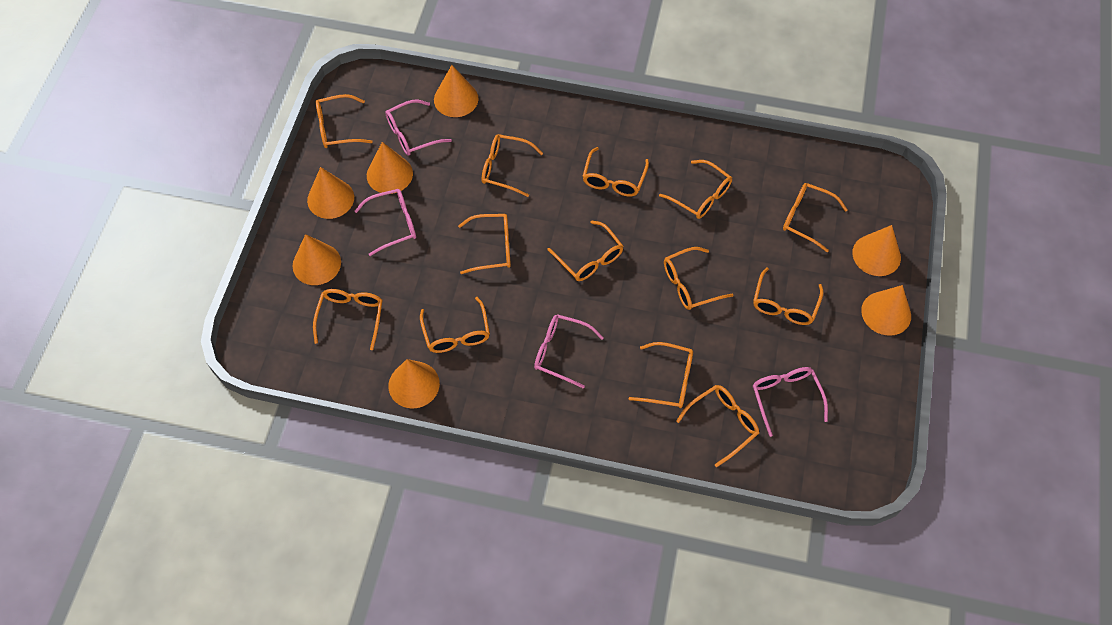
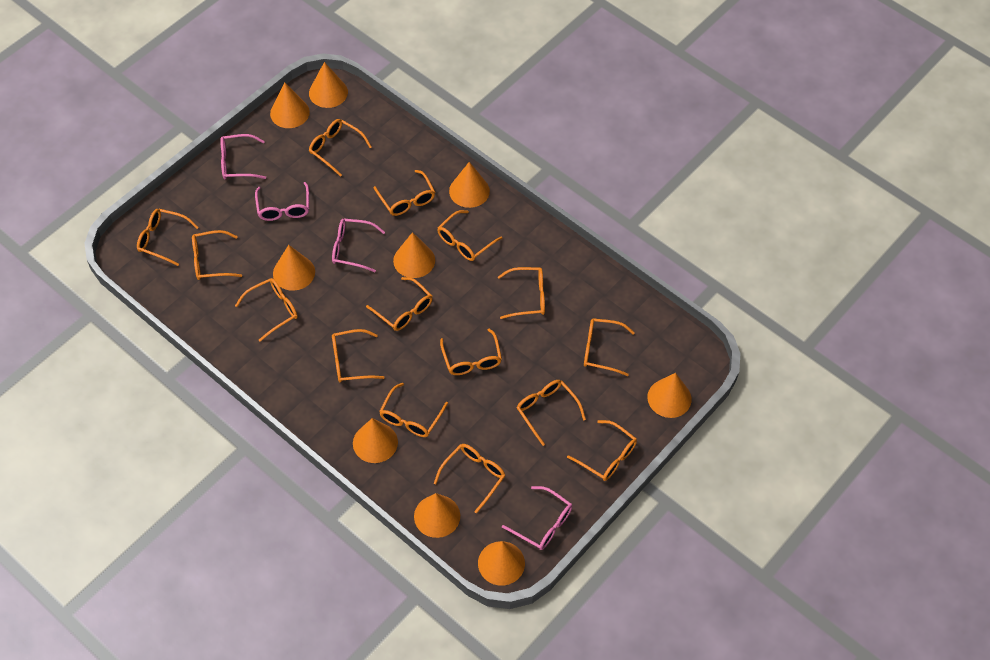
orange cone: 7 -> 9
orange glasses: 13 -> 15

